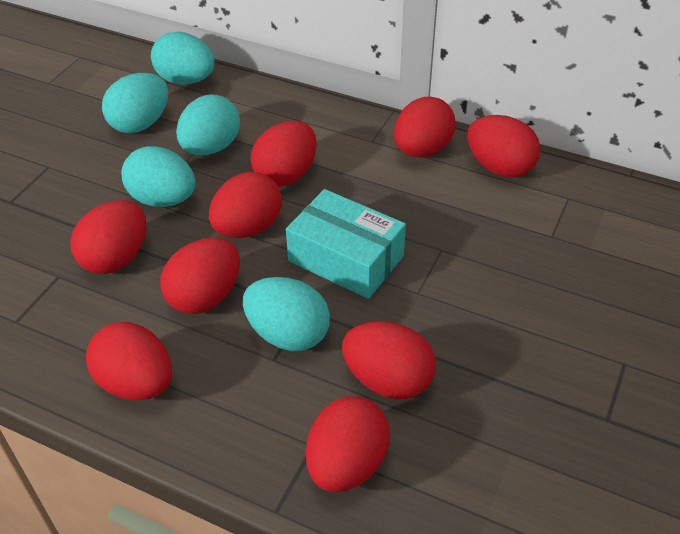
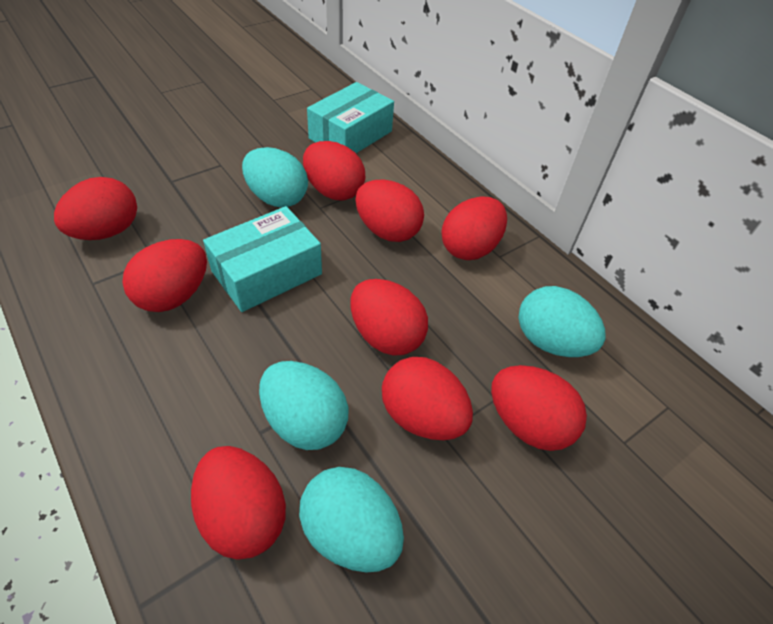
turquoise box: 1 -> 2
turquoise egg: 5 -> 4

